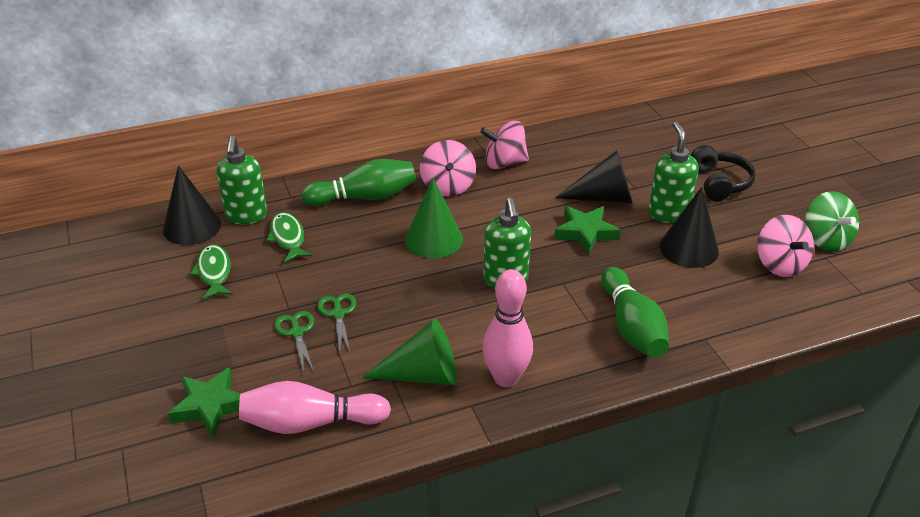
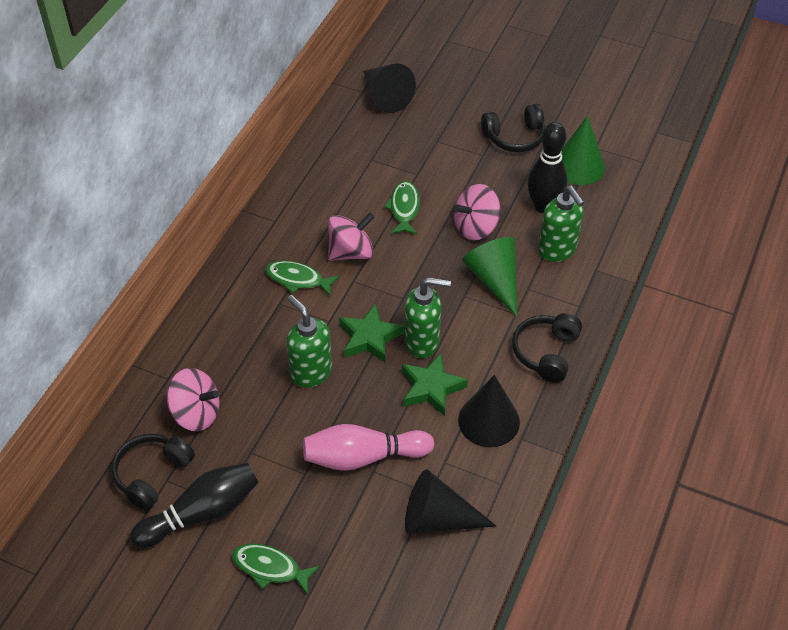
black bowling pin: 0 -> 2
black headphones: 1 -> 3
green bowling pin: 2 -> 0
green fish: 2 -> 3
green scissors: 2 -> 0
green spinning top: 1 -> 0
pink bowling pin: 2 -> 1

